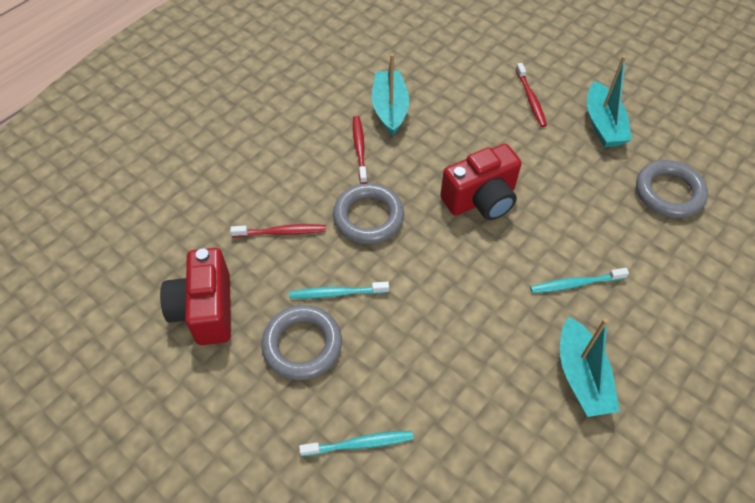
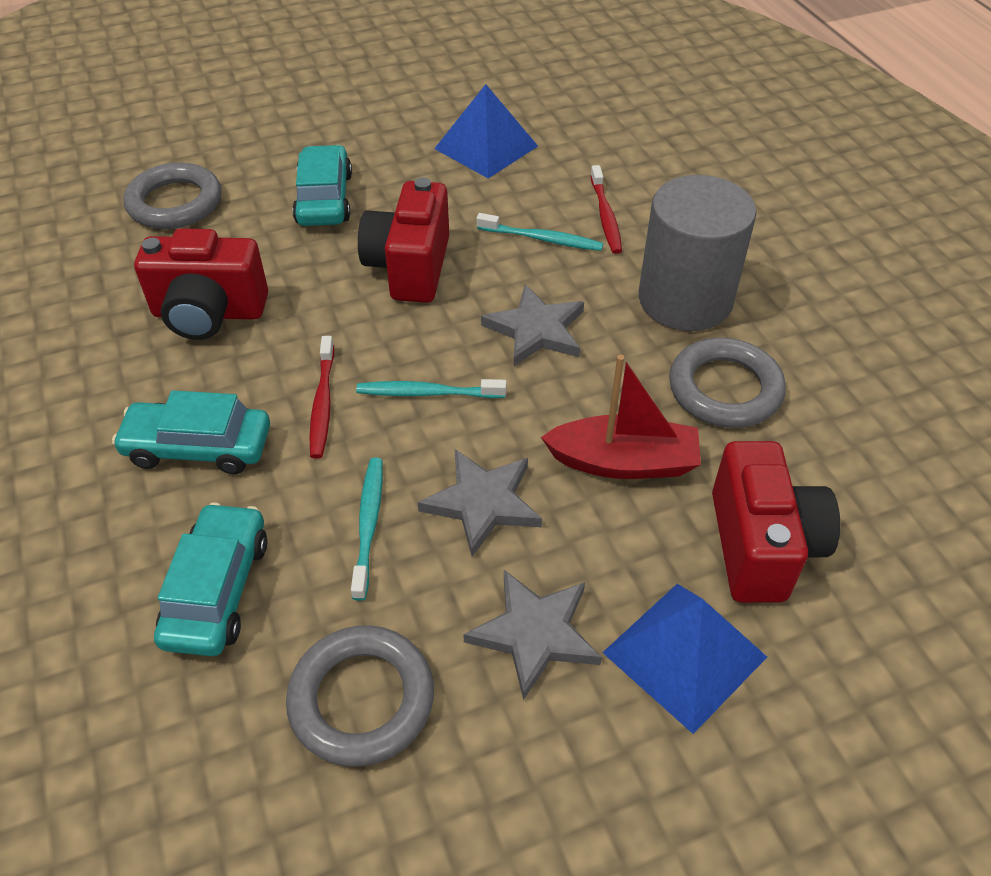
blue pyramid: 0 -> 2
grey cylinder: 0 -> 1
grey star: 0 -> 3
red boat: 0 -> 1
red camera: 2 -> 3
red toothbrush: 3 -> 2
turquoise boat: 3 -> 0
turquoise car: 0 -> 3

